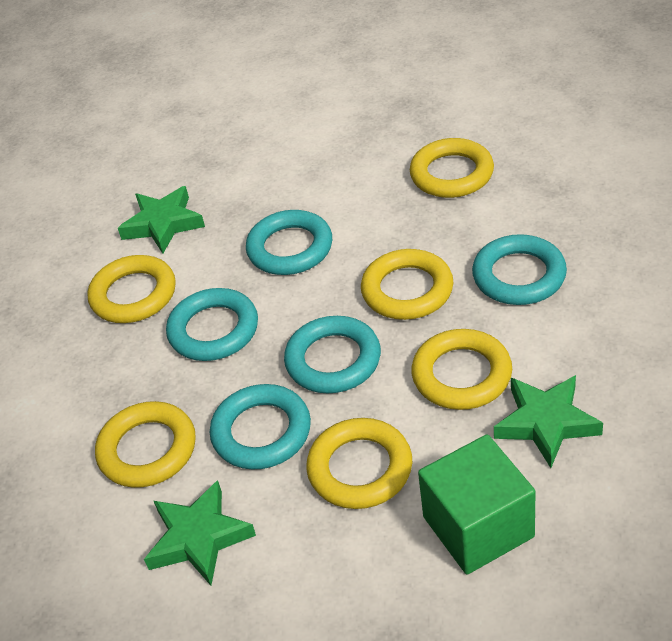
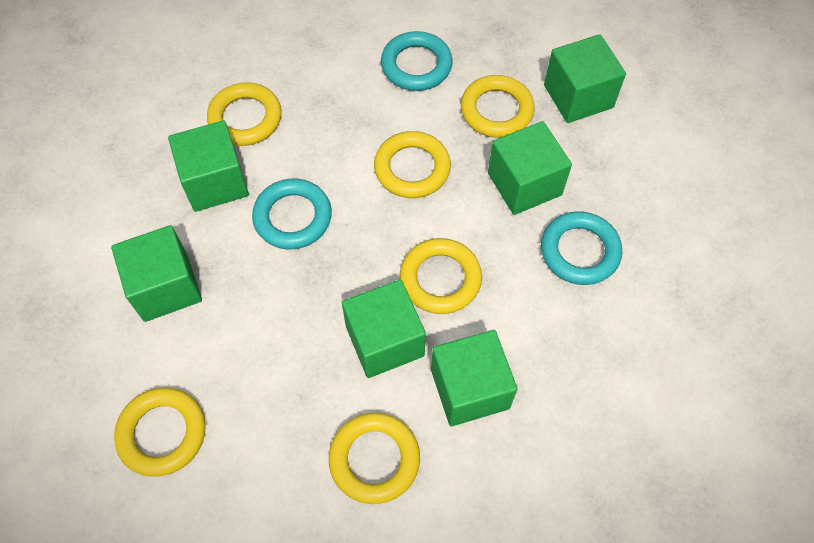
green cube: 1 -> 6
green star: 3 -> 0
turquoise ring: 5 -> 3

